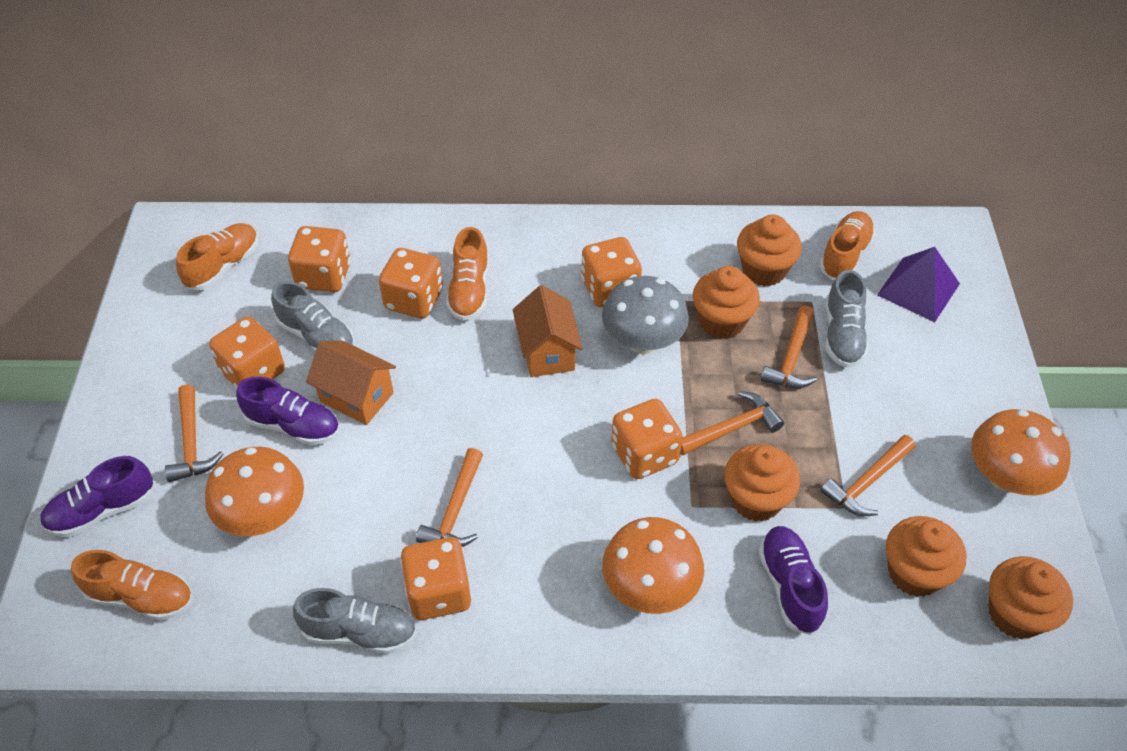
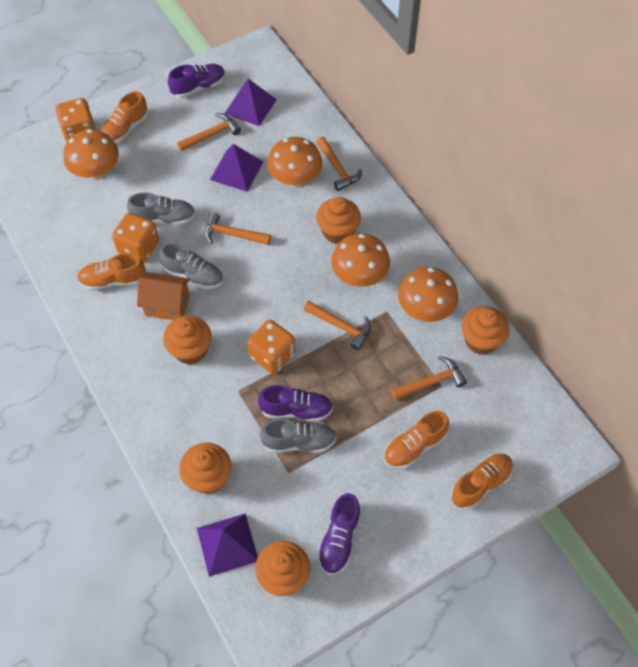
grey mushroom: 1 -> 0
orange dice: 6 -> 3
orange house: 2 -> 1
orange mushroom: 3 -> 4
purple pyramid: 1 -> 3

